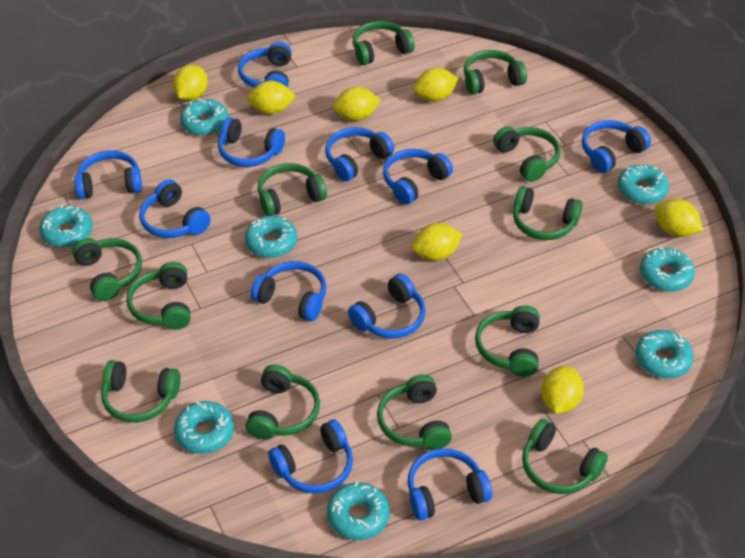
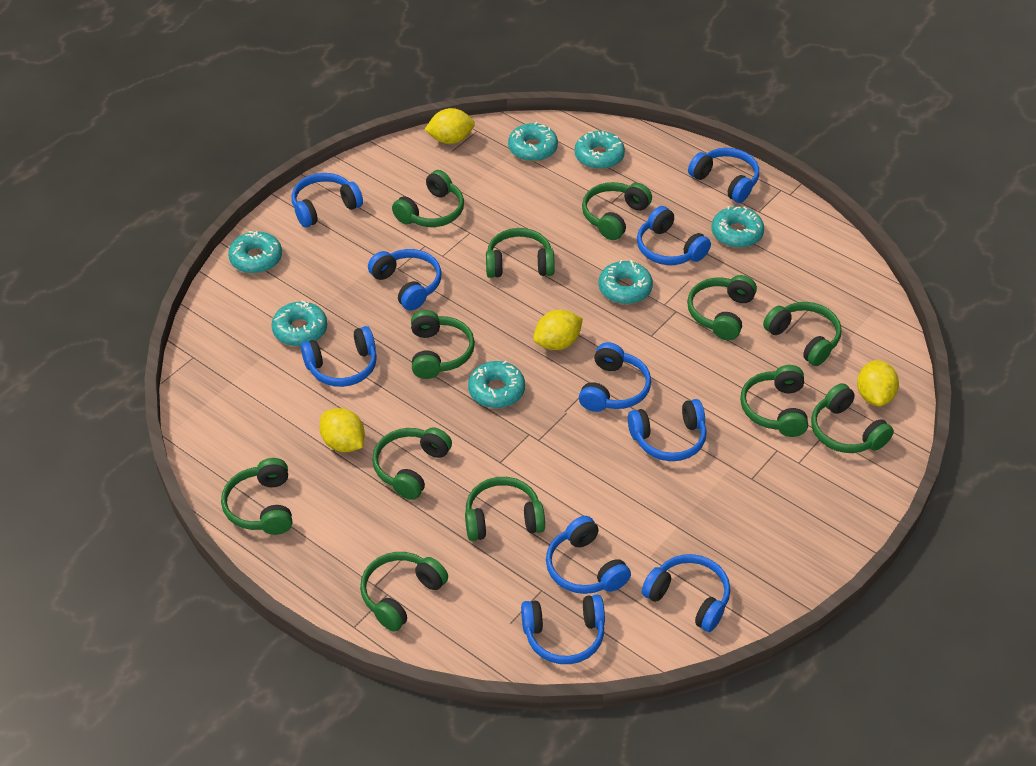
blue headphones: 11 -> 10
turquoise donut: 8 -> 7
yellow lemon: 7 -> 4

